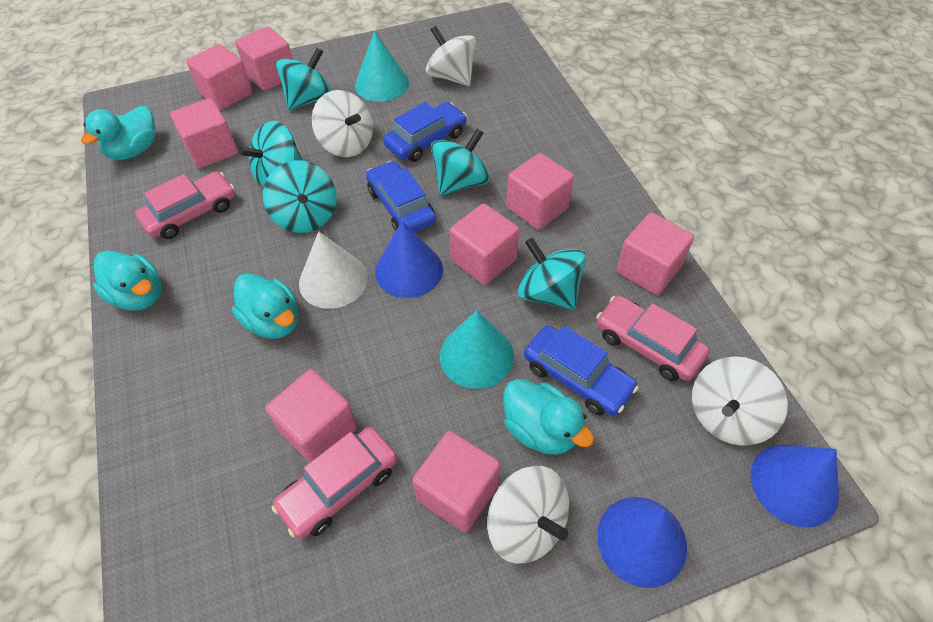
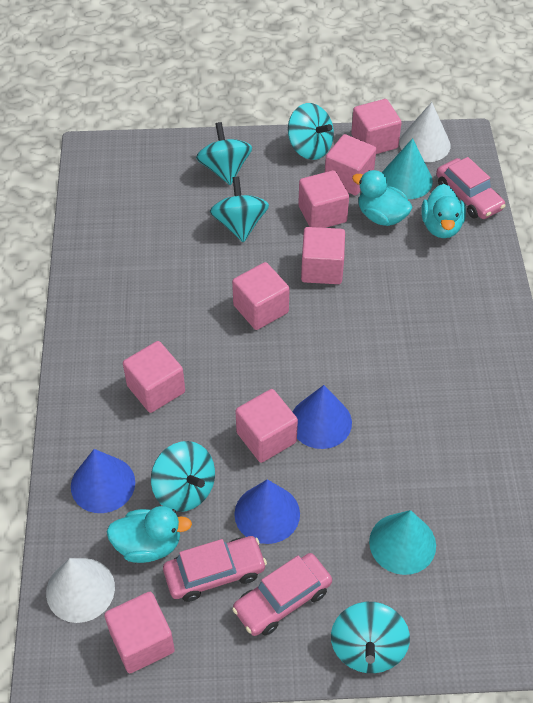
blue car: 3 -> 0
turquoise duck: 4 -> 3
white cone: 1 -> 2
white spinning top: 4 -> 0

